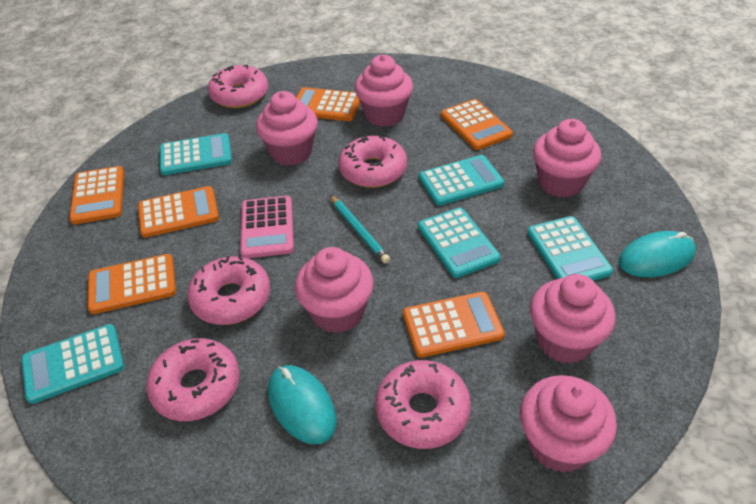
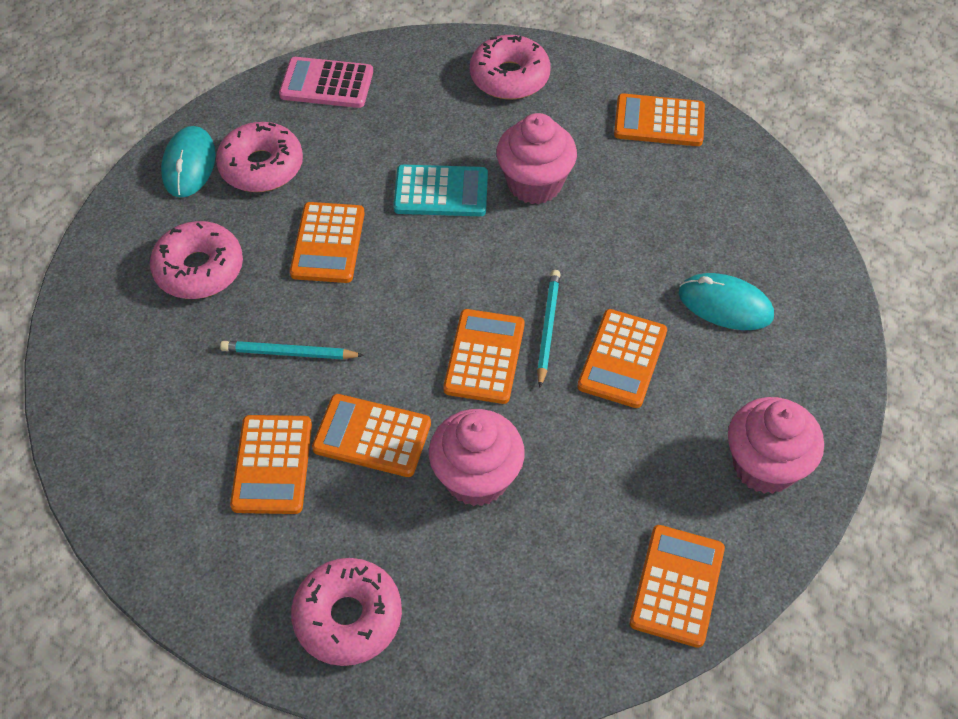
orange calculator: 6 -> 7
pink cupcake: 6 -> 3
pink donut: 5 -> 4
turquoise calculator: 5 -> 1
turquoise pencil: 1 -> 2

